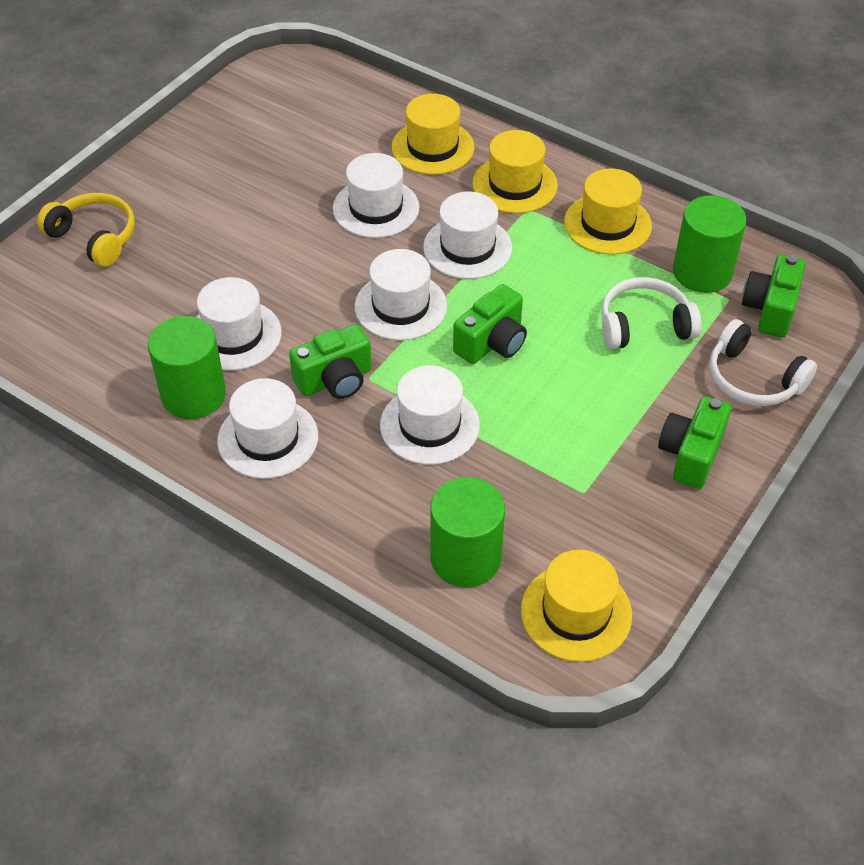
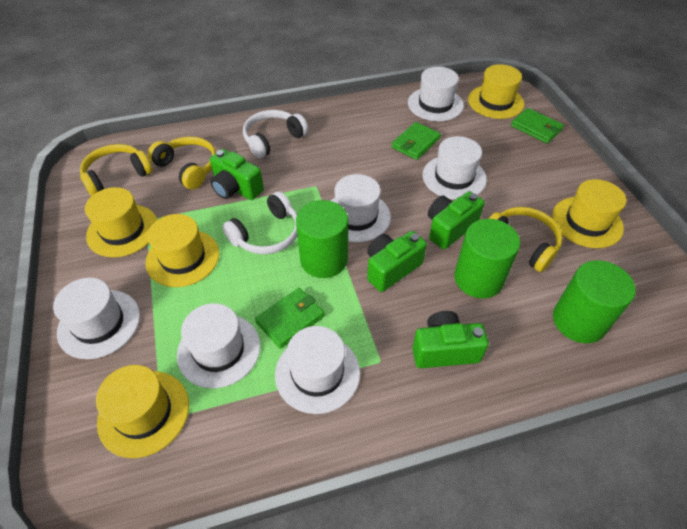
green wallet: 0 -> 3
yellow hat: 4 -> 5
yellow headphones: 1 -> 3

